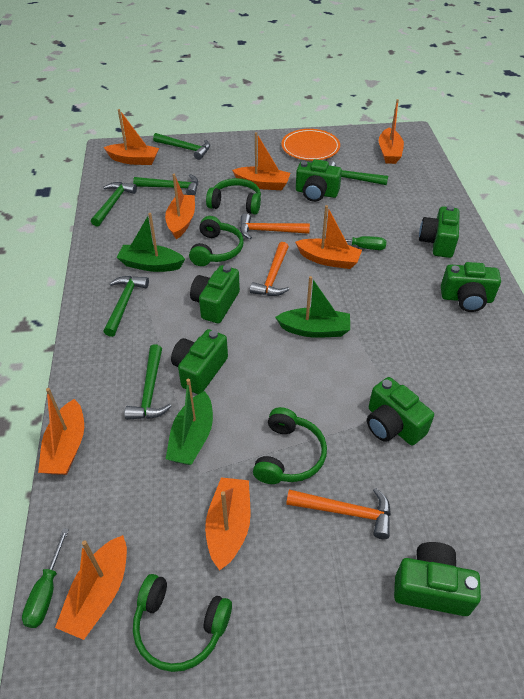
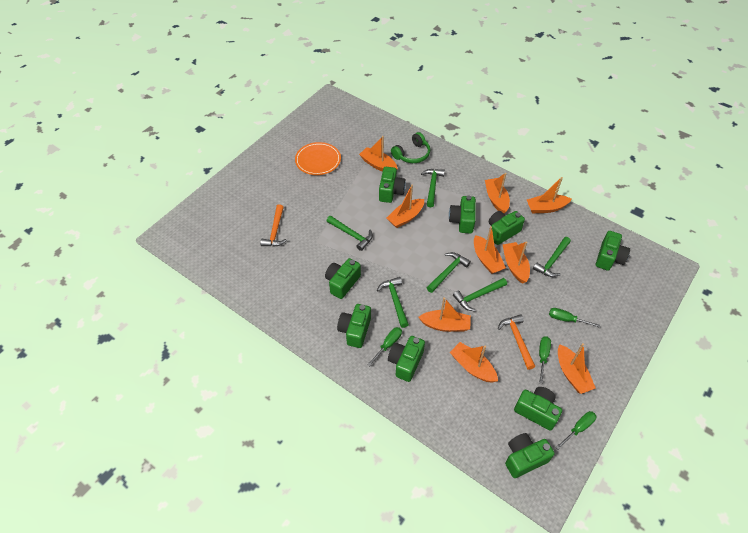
green boat: 3 -> 0
green camera: 7 -> 9
green headphones: 4 -> 1
green screwdriver: 2 -> 4
orange boat: 8 -> 9
orange hammer: 3 -> 2

